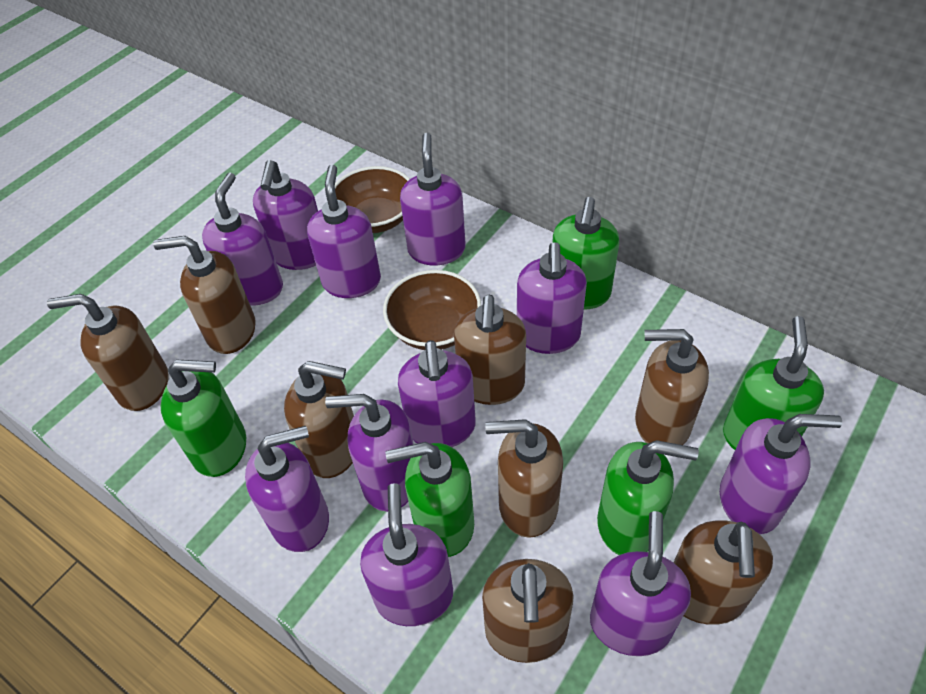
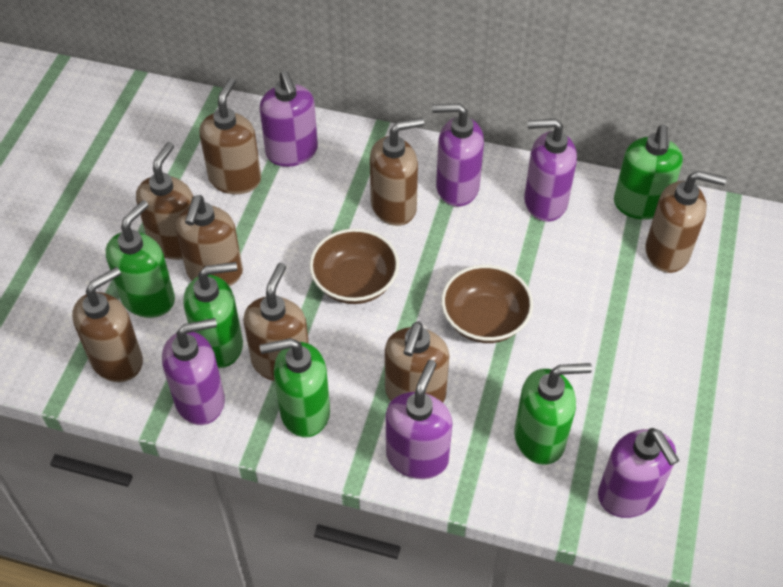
purple soap dispenser: 11 -> 6

